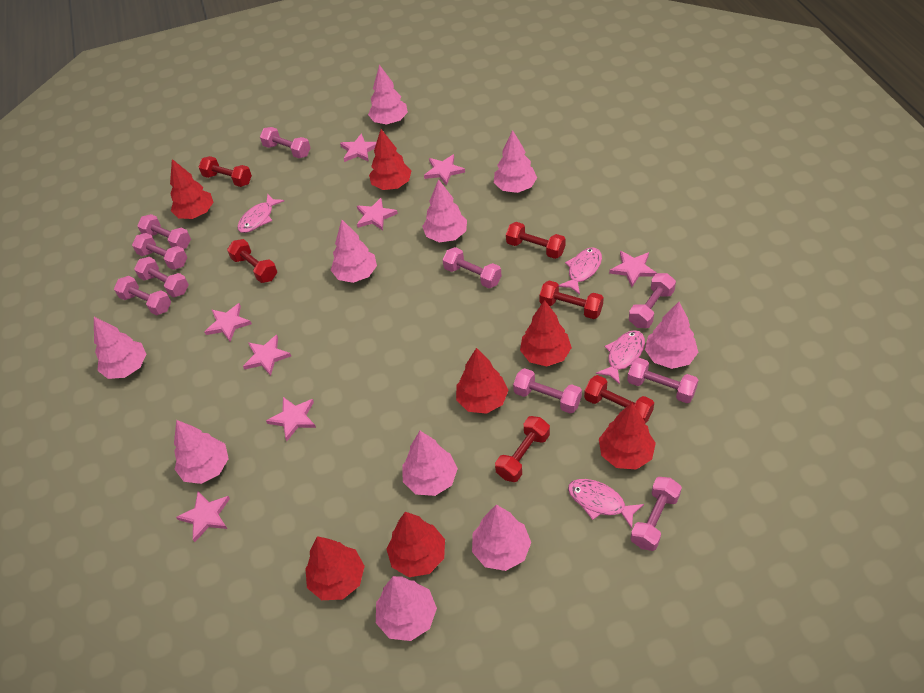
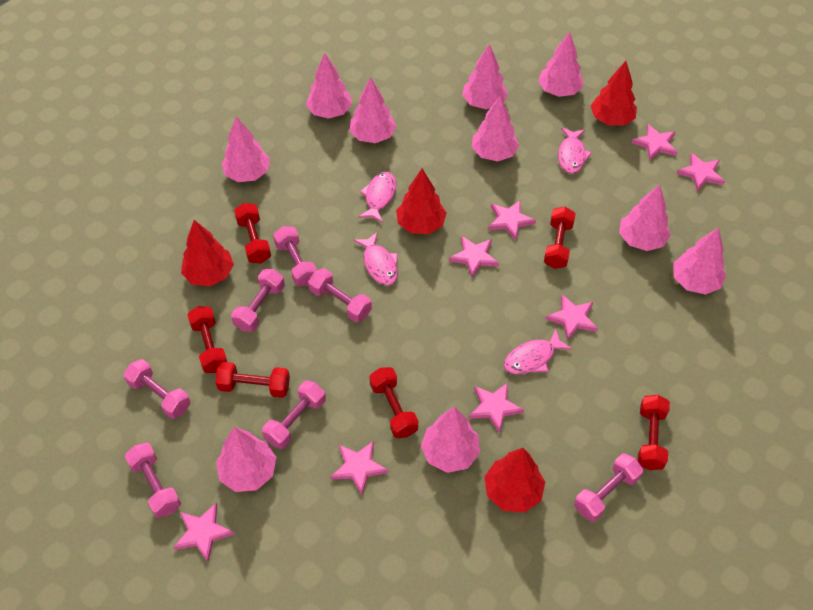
pink dumbbell: 10 -> 7
red tree: 7 -> 4

